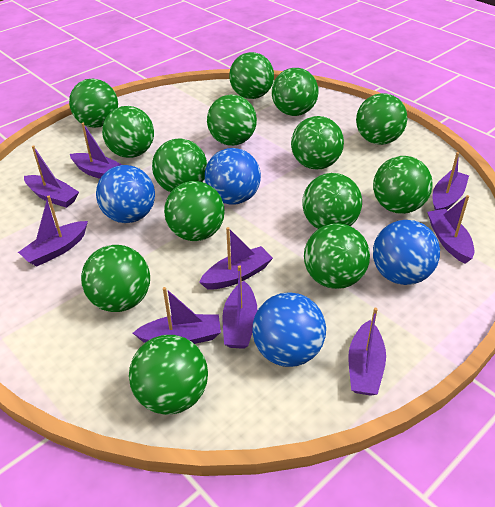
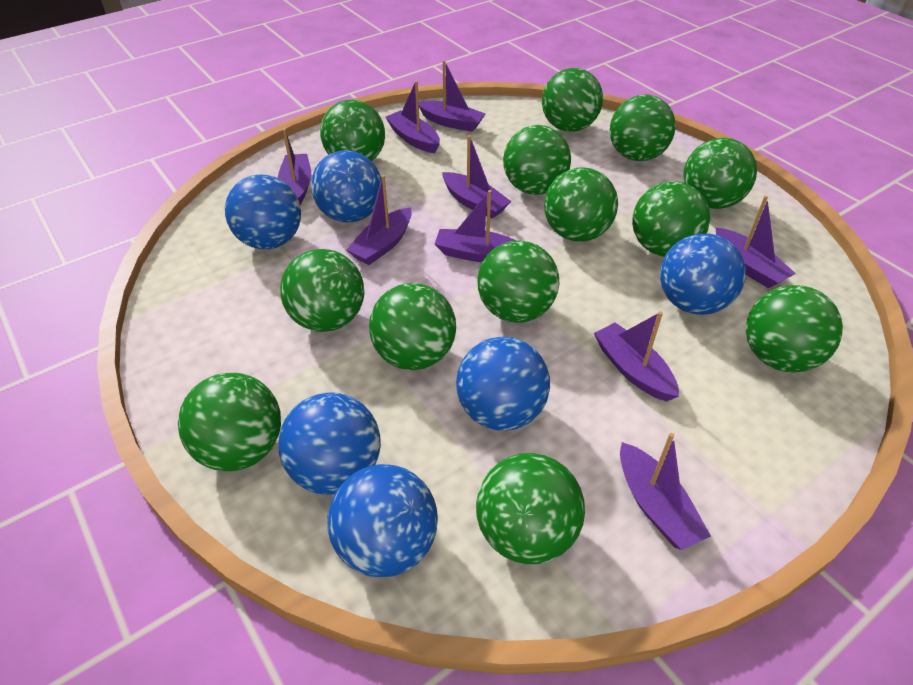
blue ball: 4 -> 6
green ball: 14 -> 13

